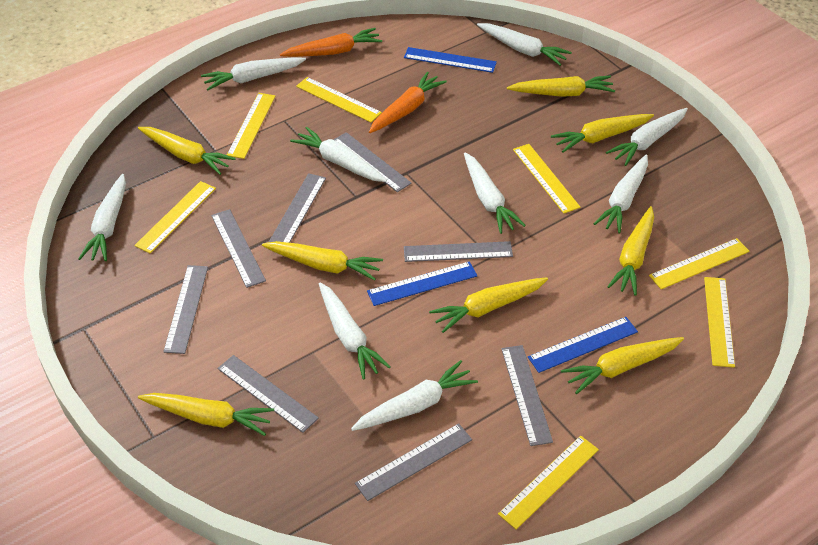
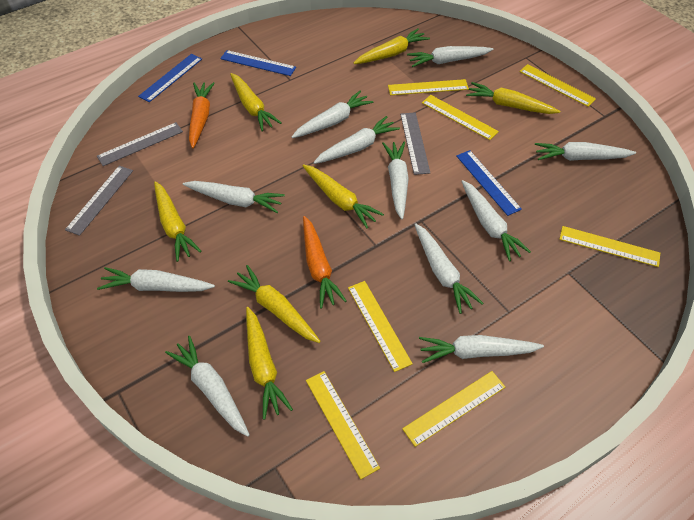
grey ruler: 8 -> 3
white carrot: 9 -> 11
yellow carrot: 8 -> 7

